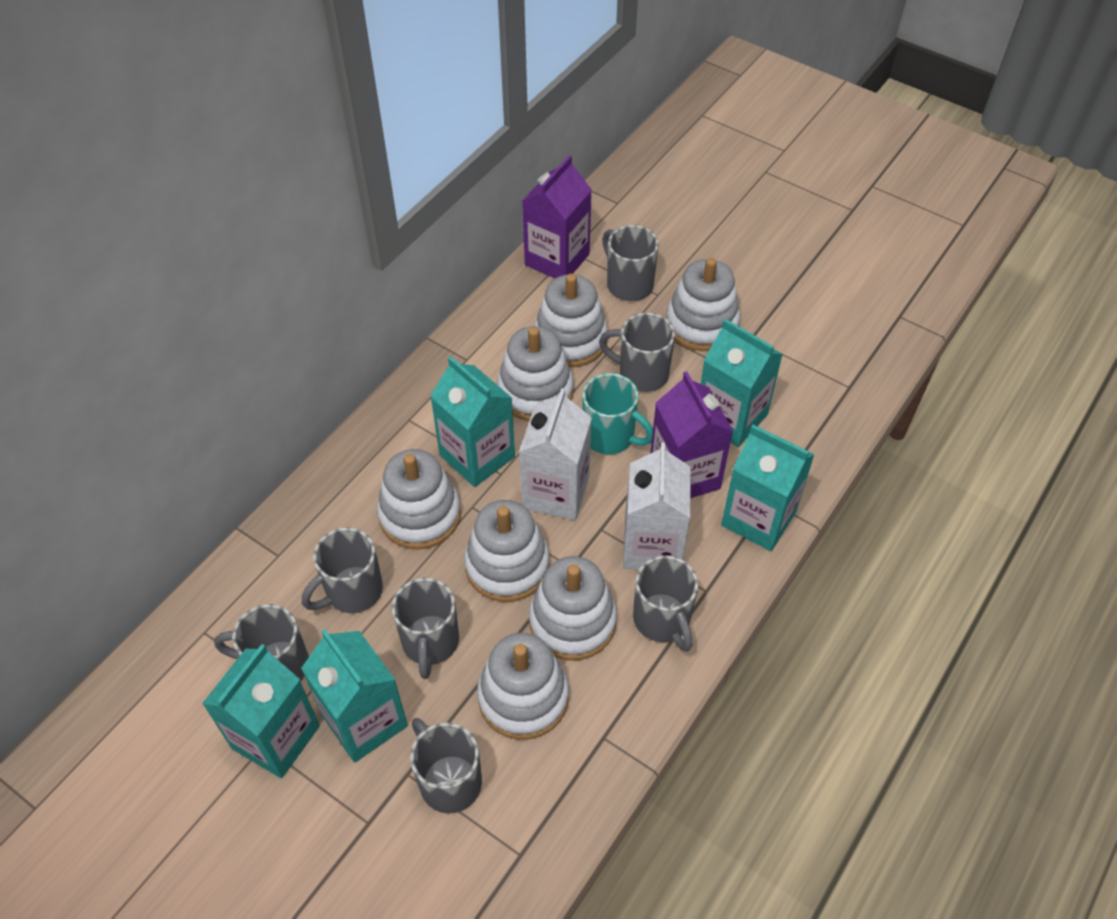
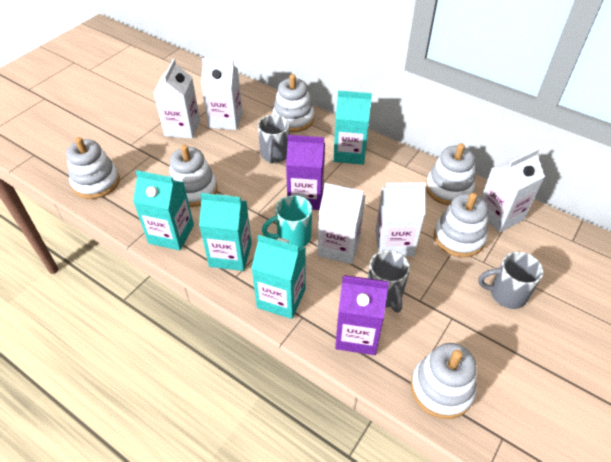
grey mug: 7 -> 3
turquoise carton: 5 -> 4
white carton: 2 -> 5
white stacking toy: 7 -> 6

